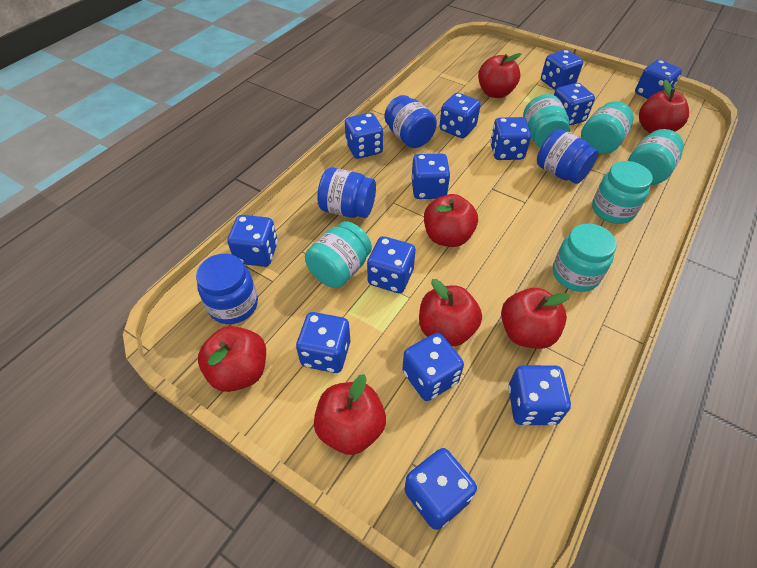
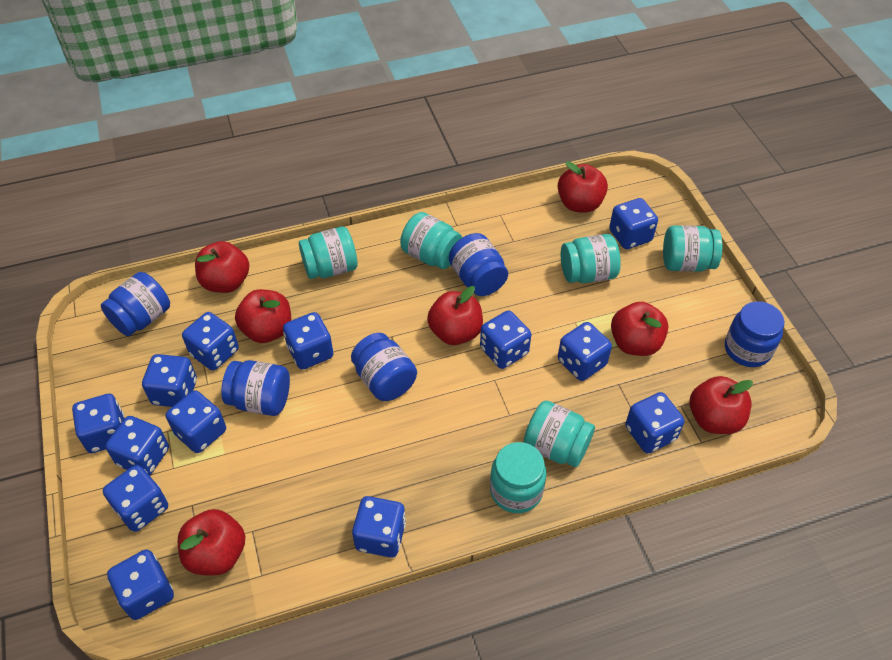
blue jar: 4 -> 5

